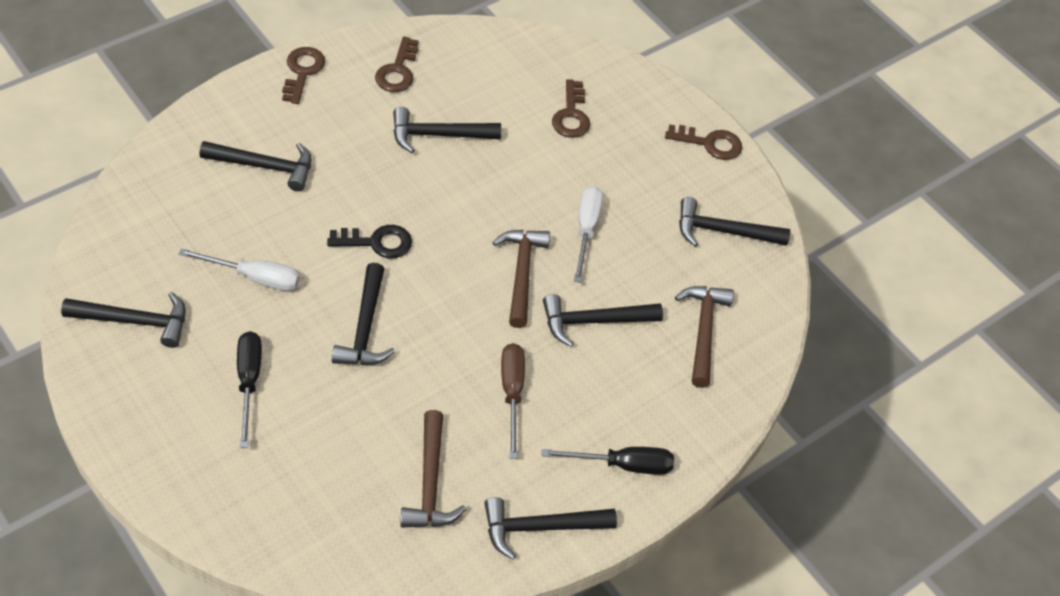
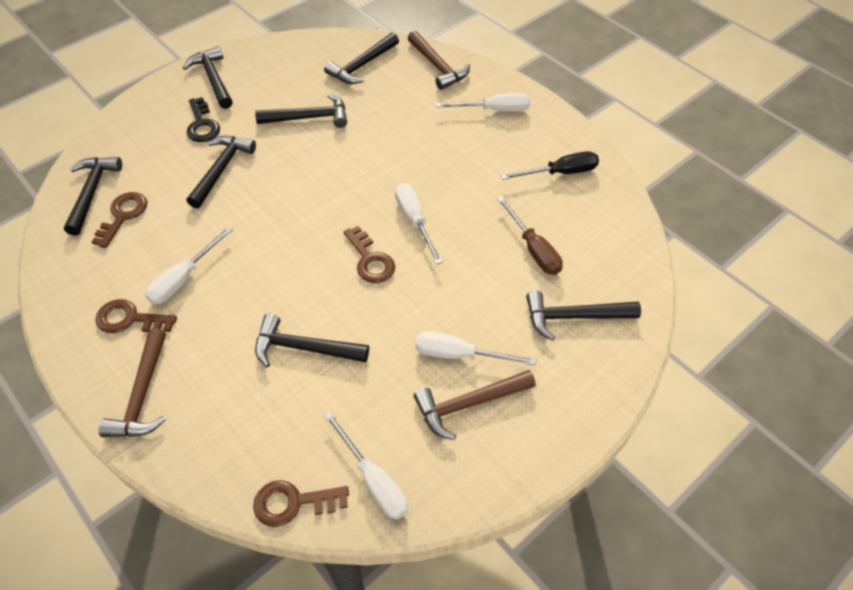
black screwdriver: 2 -> 1
white screwdriver: 2 -> 5

